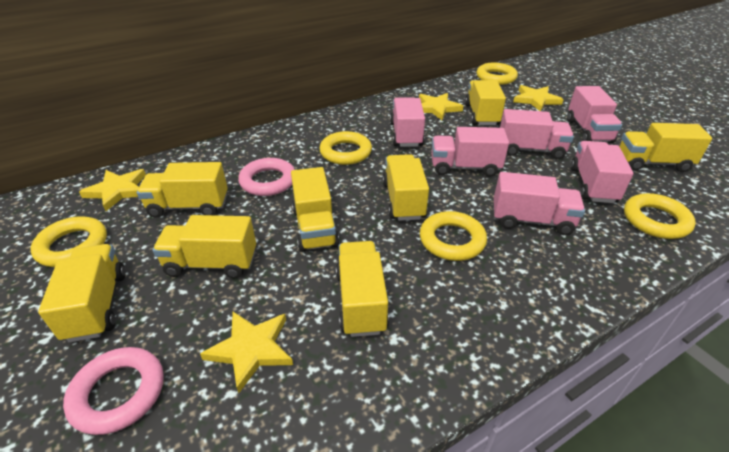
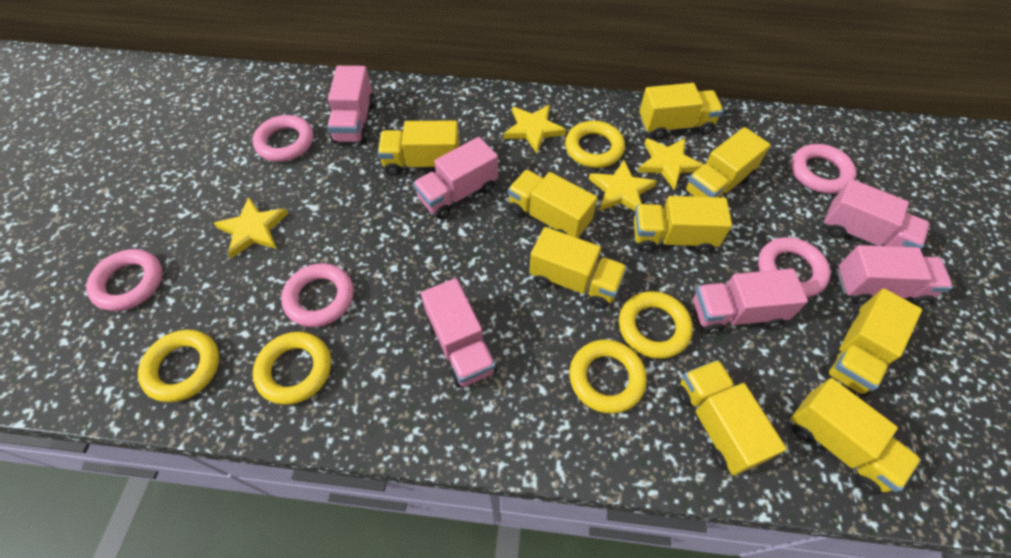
pink ring: 2 -> 5
yellow truck: 8 -> 9

